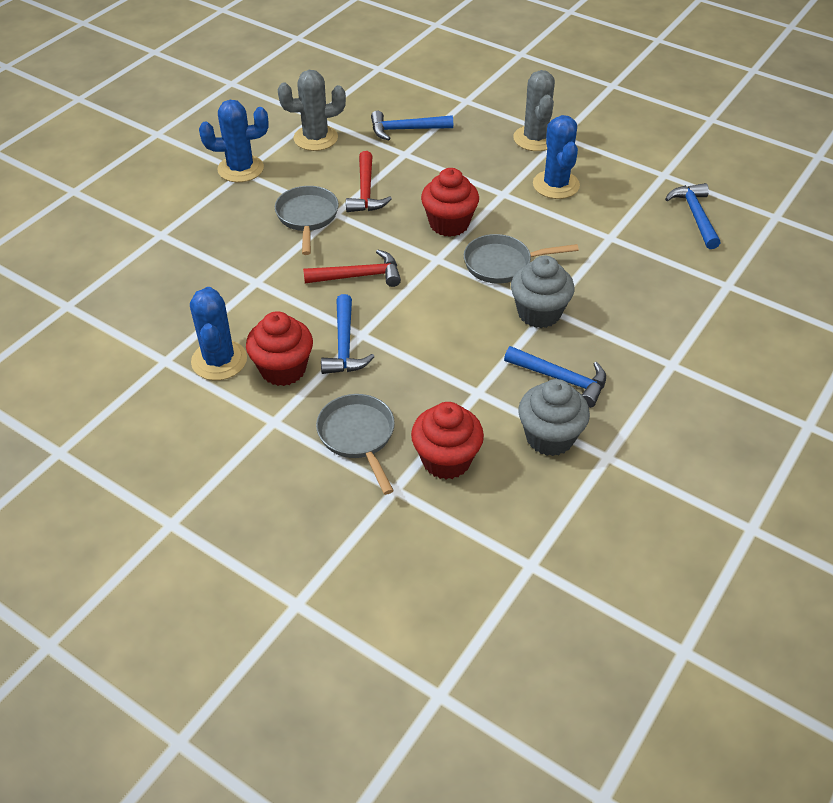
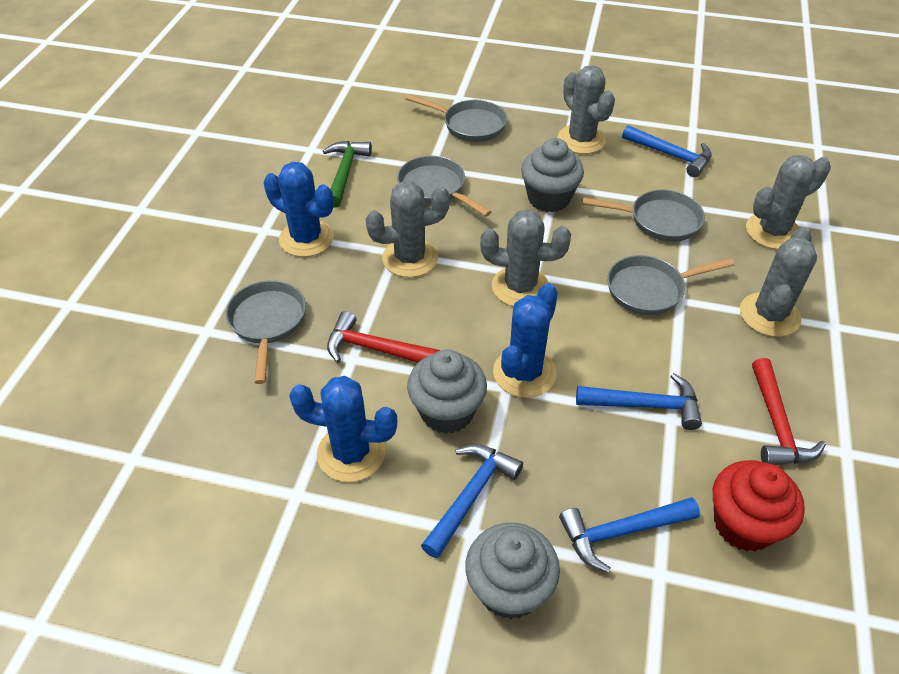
green hammer: 0 -> 1
grey cactus: 2 -> 5
grey cupcake: 2 -> 3
grey pan: 3 -> 5
red cupcake: 3 -> 1

